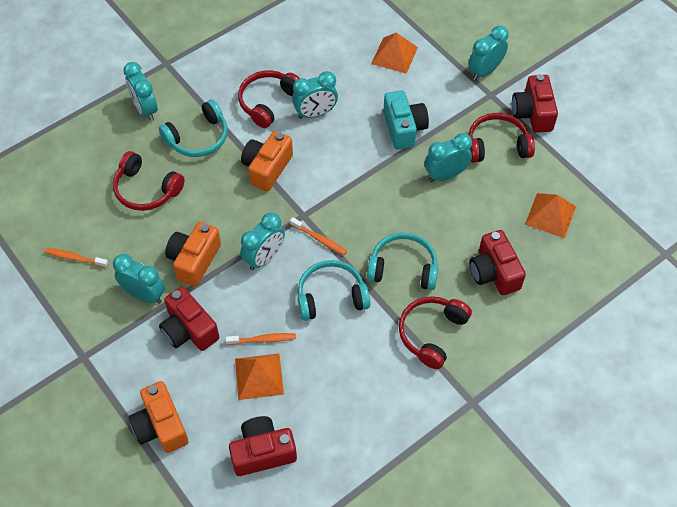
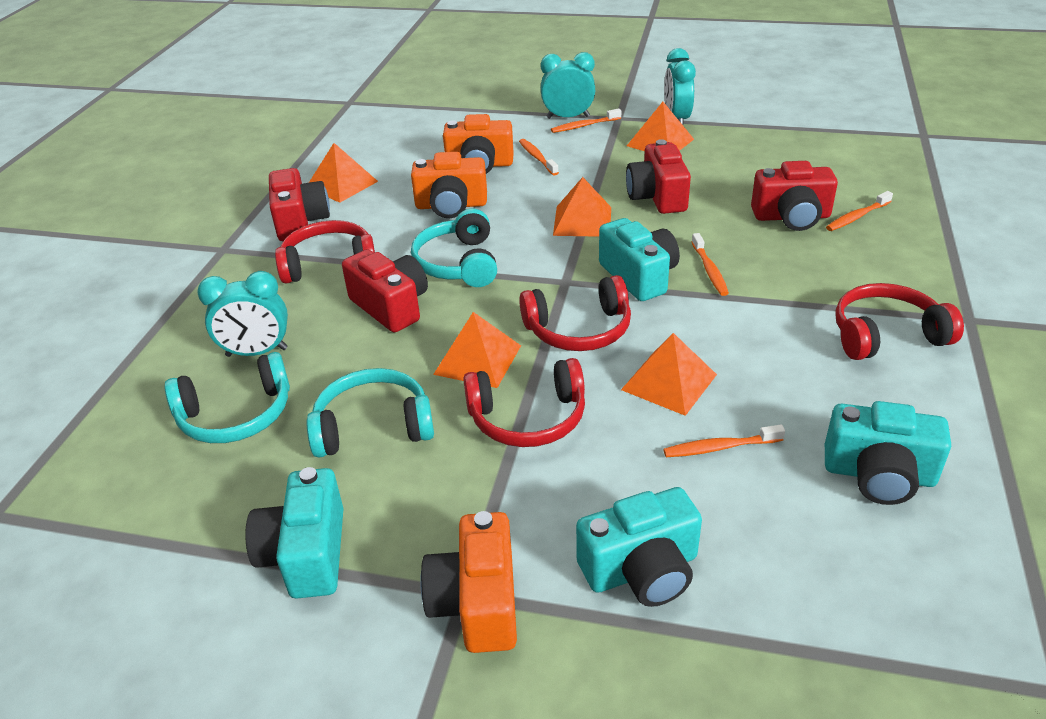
orange pyramid: 3 -> 5
orange toothbrush: 3 -> 5
turquoise camera: 1 -> 4
turquoise clock: 6 -> 3

